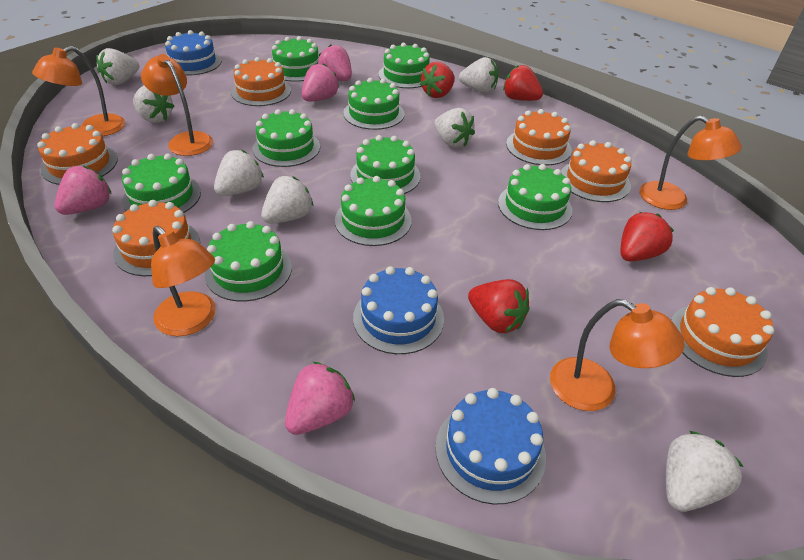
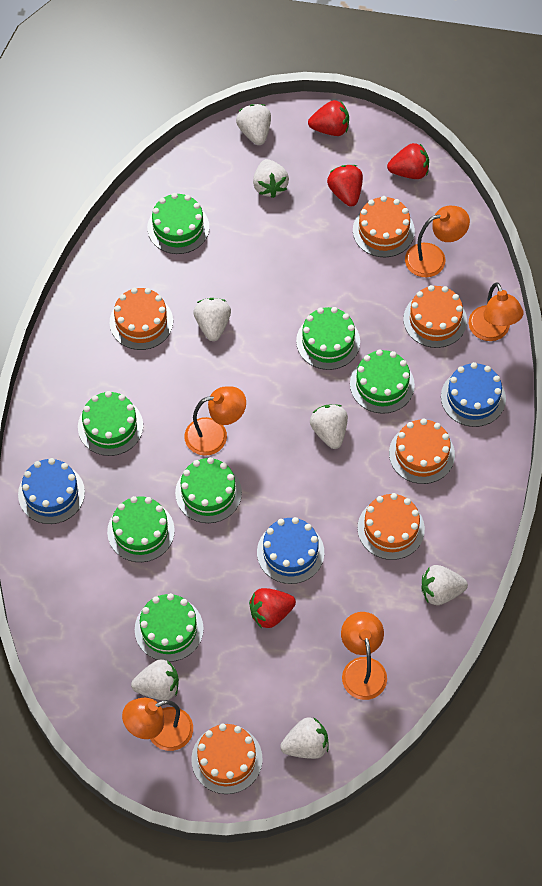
green cake: 9 -> 7
pink strawberry: 4 -> 0

